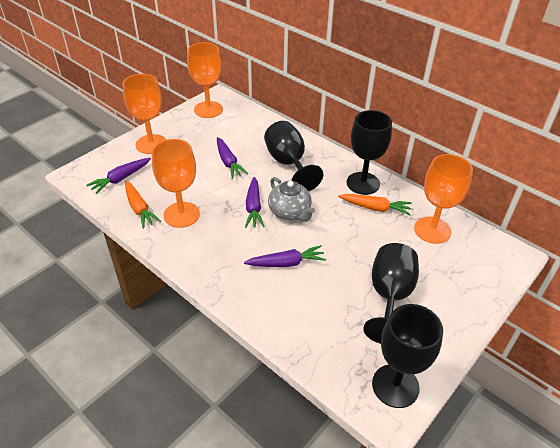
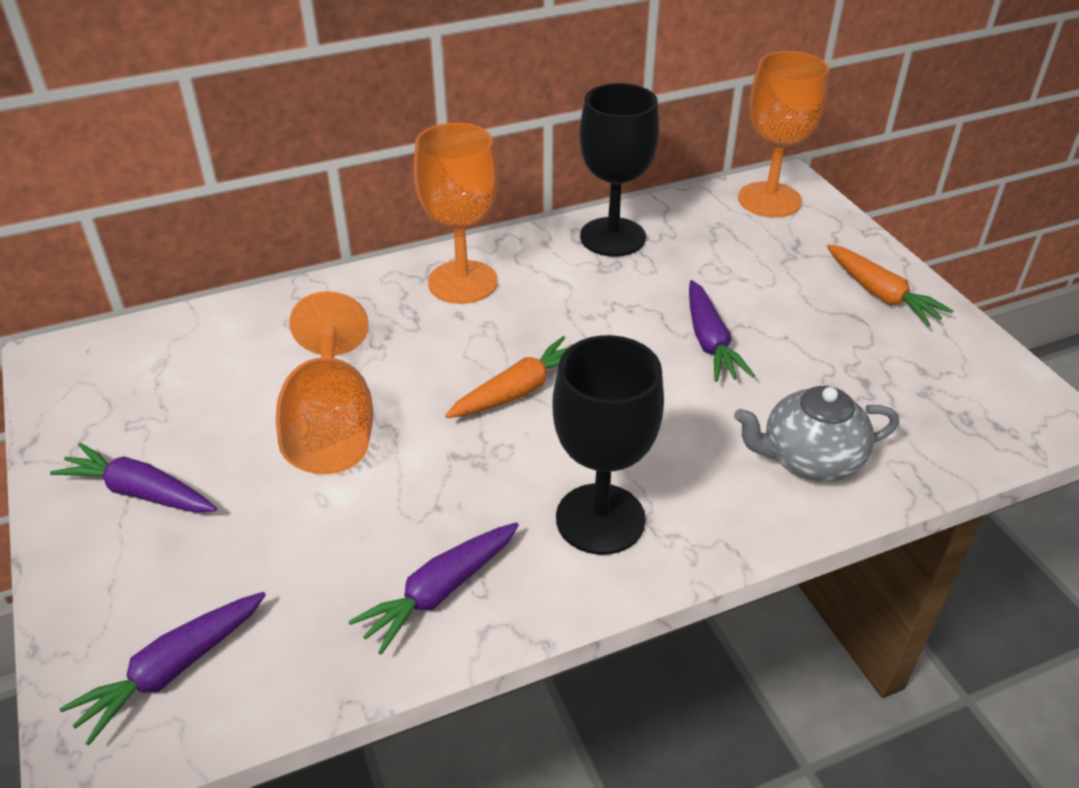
black goblet: 4 -> 2
orange goblet: 4 -> 3

